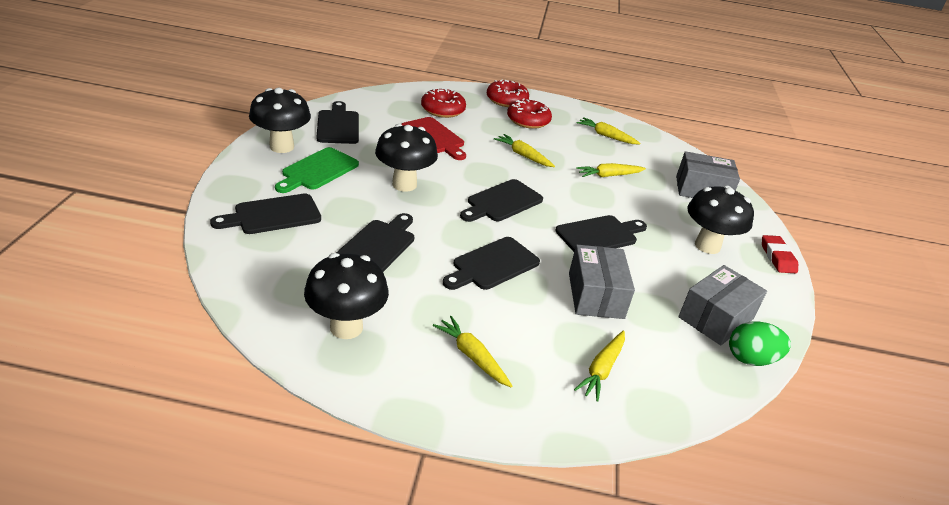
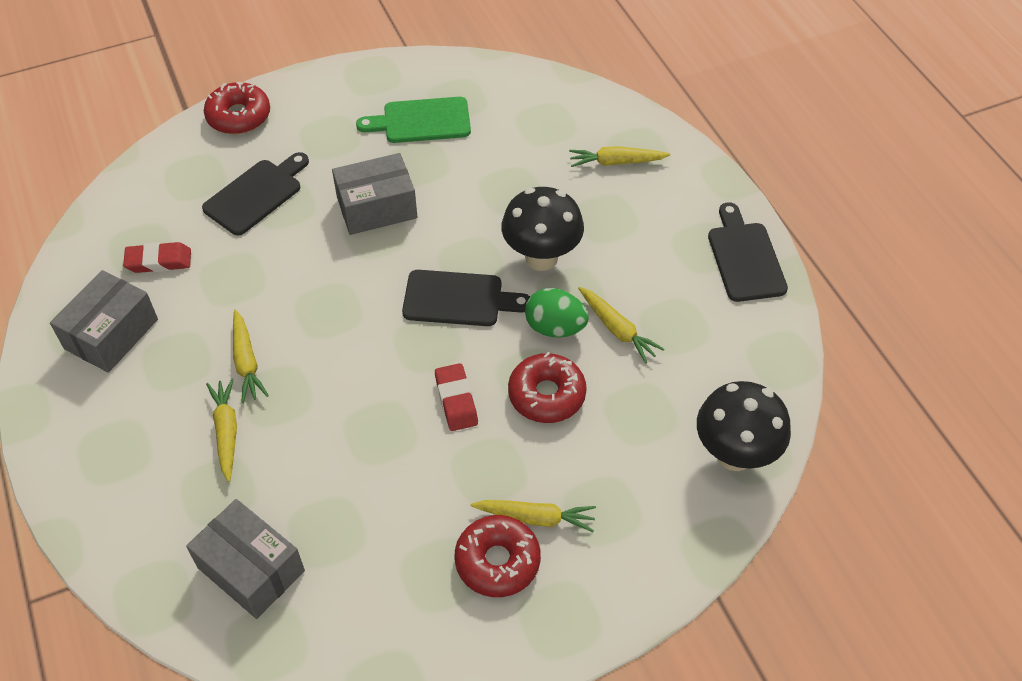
black cutting board: 6 -> 3
black mushroom: 4 -> 2
red cutting board: 1 -> 0
red eraser: 1 -> 2

